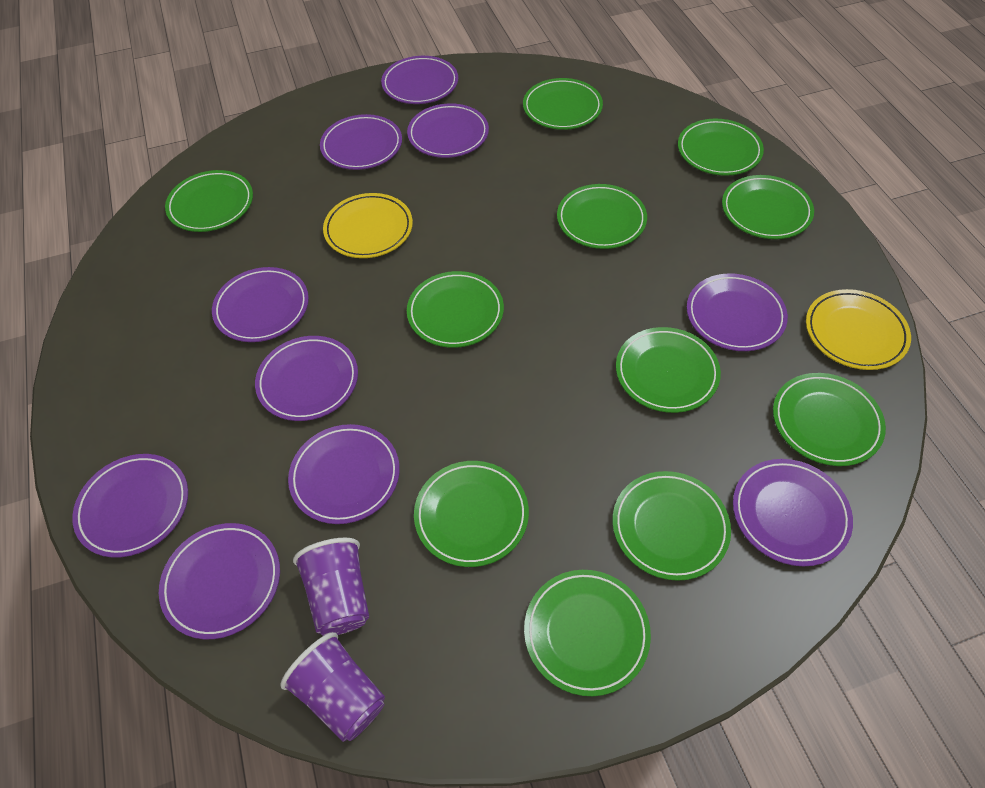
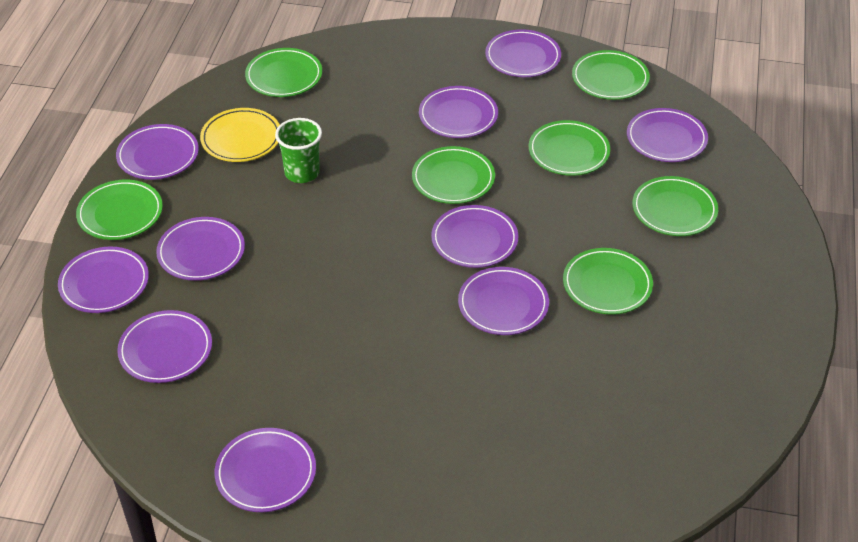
green cup: 0 -> 1
green plate: 11 -> 7
purple cup: 2 -> 0
yellow plate: 2 -> 1

